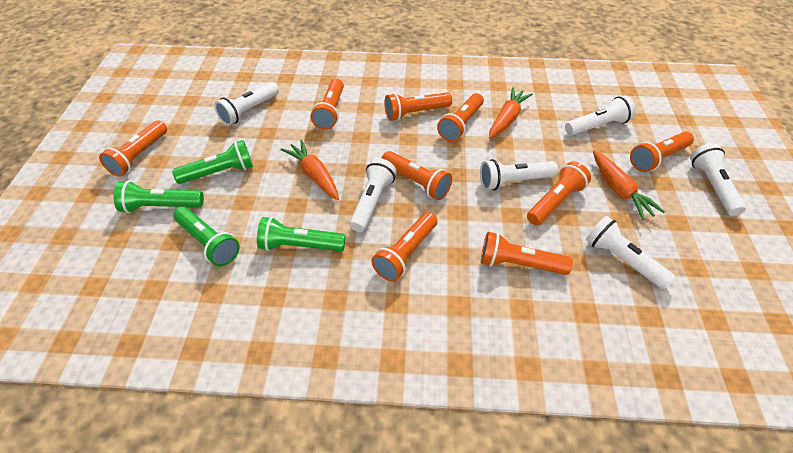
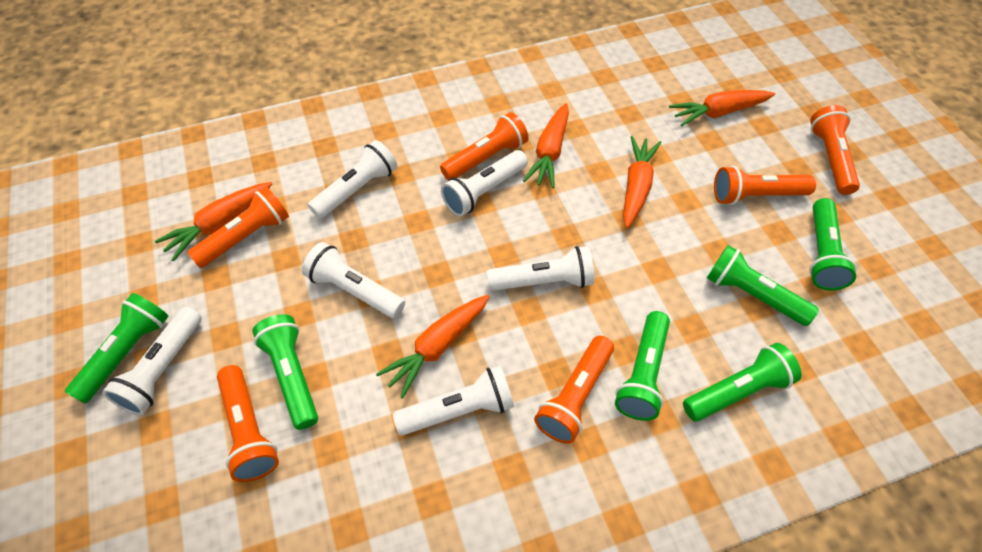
green flashlight: 4 -> 6
orange carrot: 3 -> 5
orange flashlight: 9 -> 6

